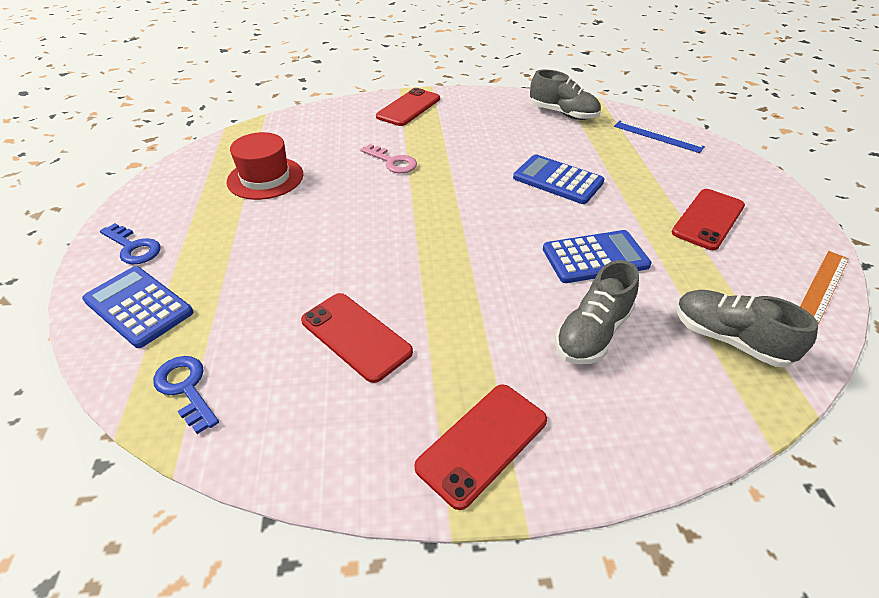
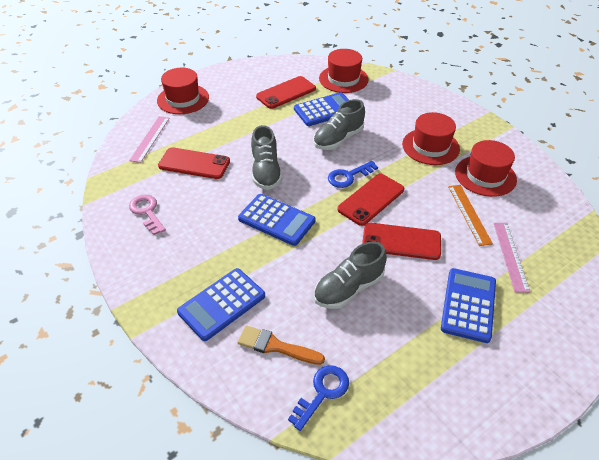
blue calculator: 3 -> 4
blue ruler: 1 -> 0
orange brush: 0 -> 1
pink ruler: 0 -> 2
red hat: 1 -> 4

